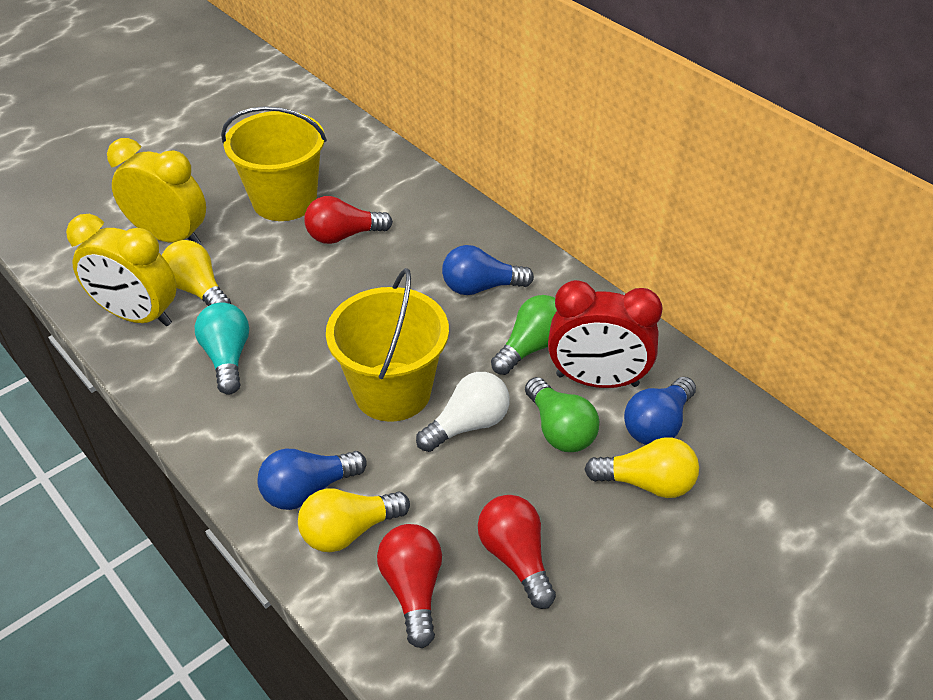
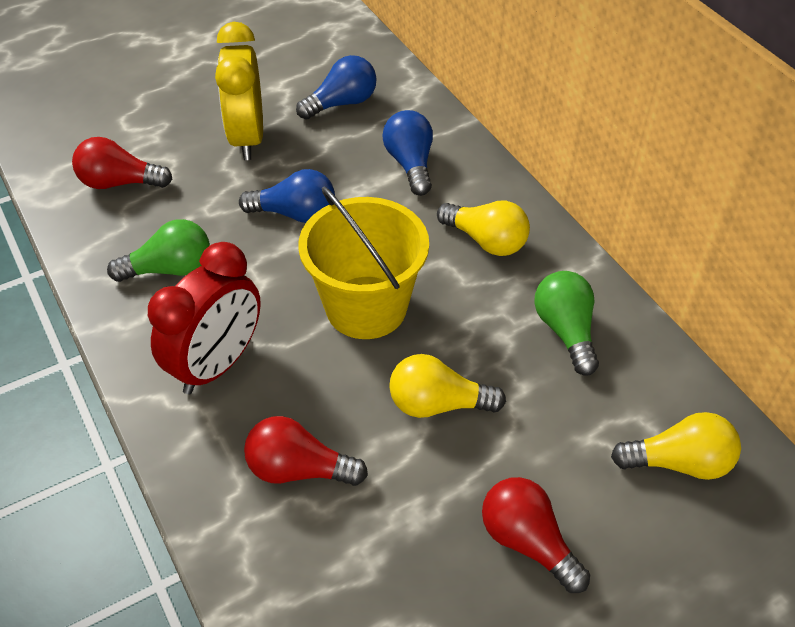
turquoise light bulb: 1 -> 0
white light bulb: 1 -> 0
yellow bucket: 2 -> 1
yellow clock: 2 -> 1

